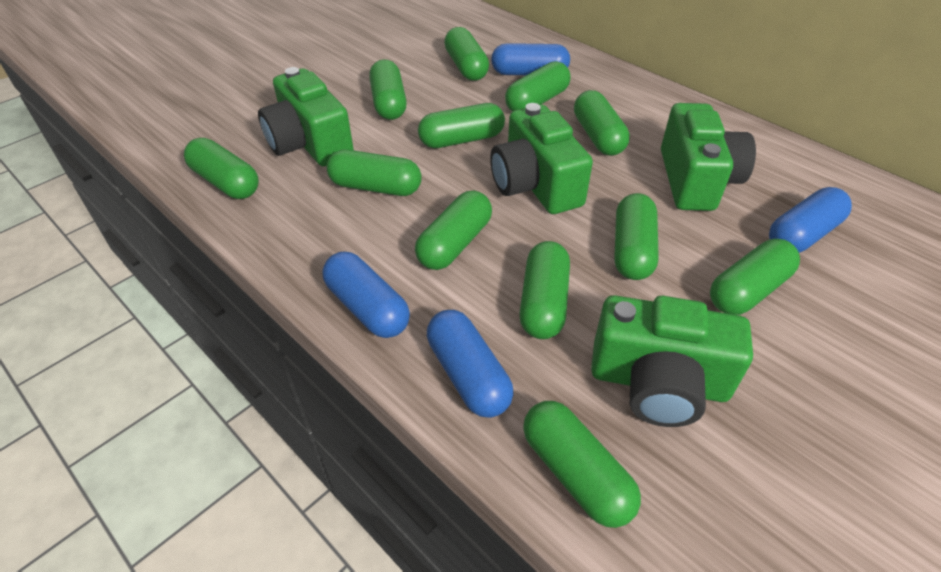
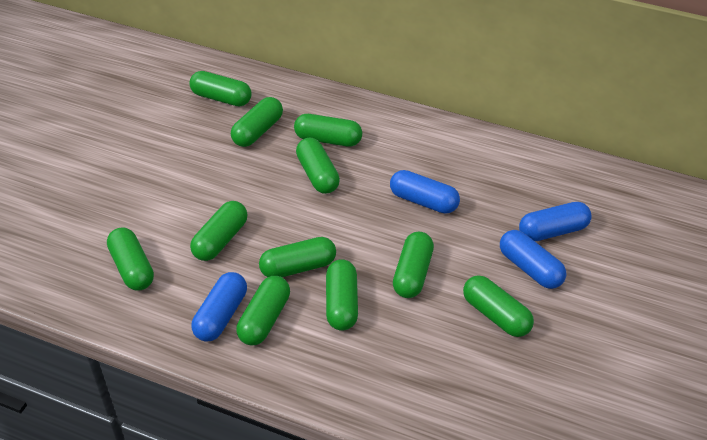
green camera: 4 -> 0
green capsule: 12 -> 11

